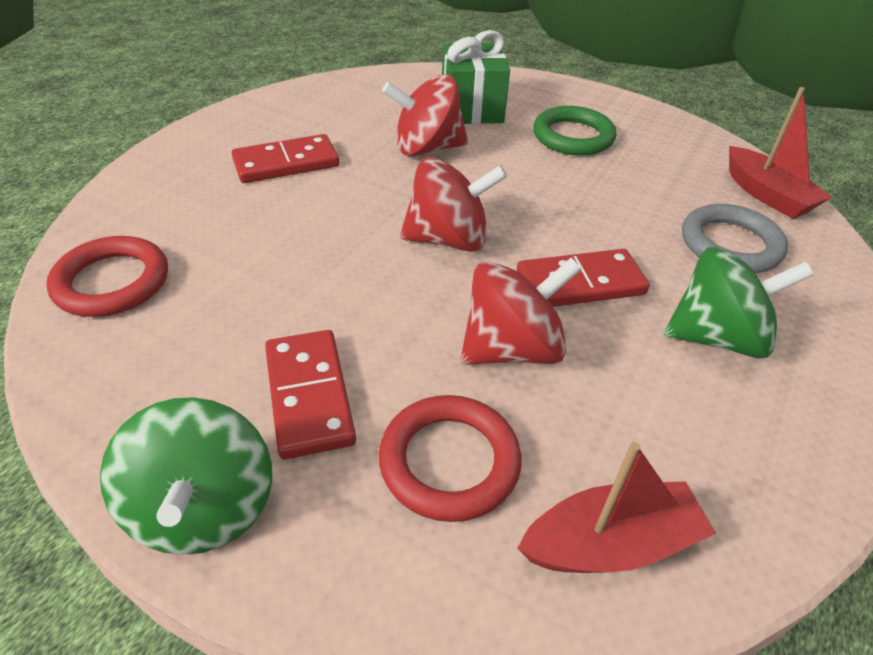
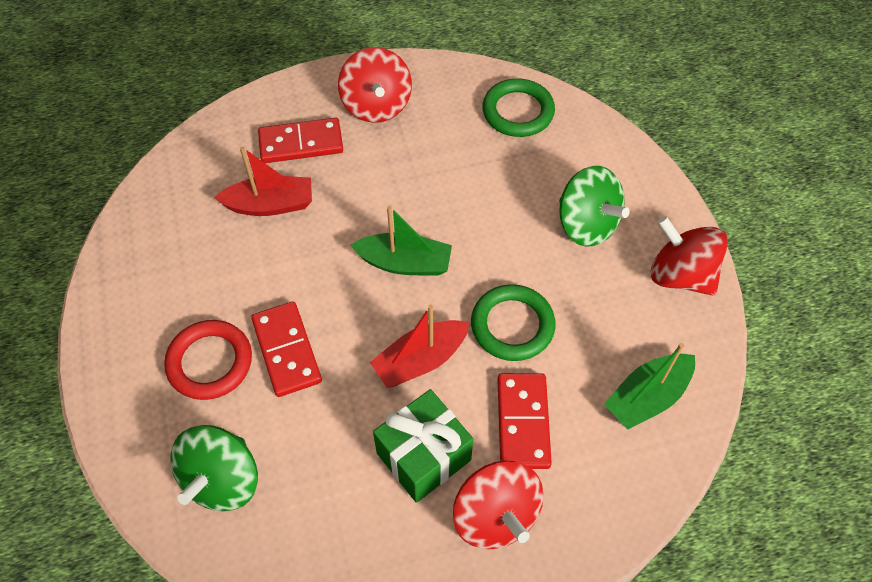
green boat: 0 -> 2
green ring: 1 -> 2
grey ring: 1 -> 0
red ring: 2 -> 1

